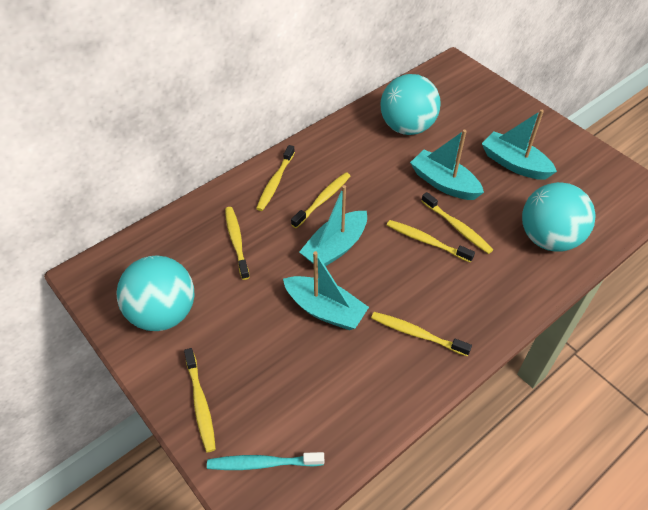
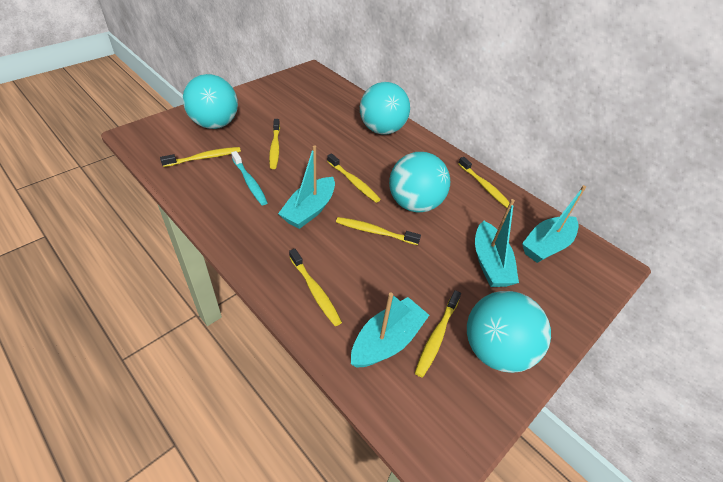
turquoise ball: 3 -> 4

